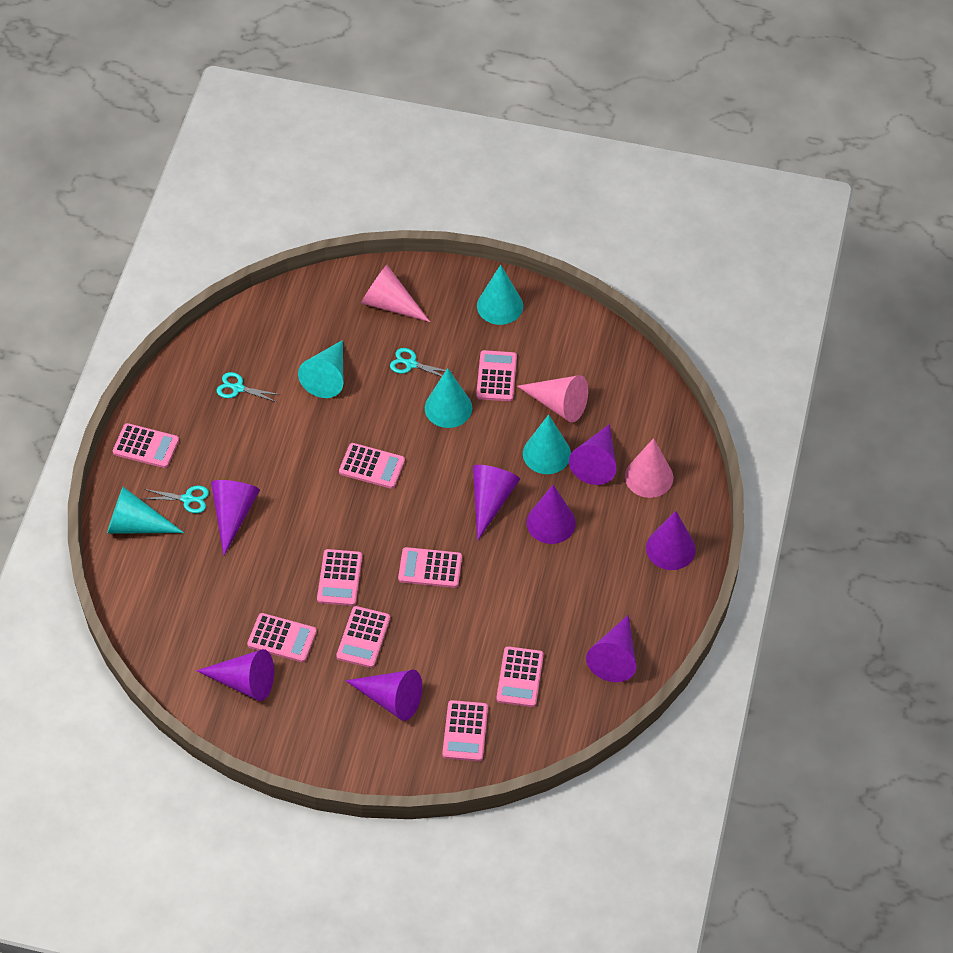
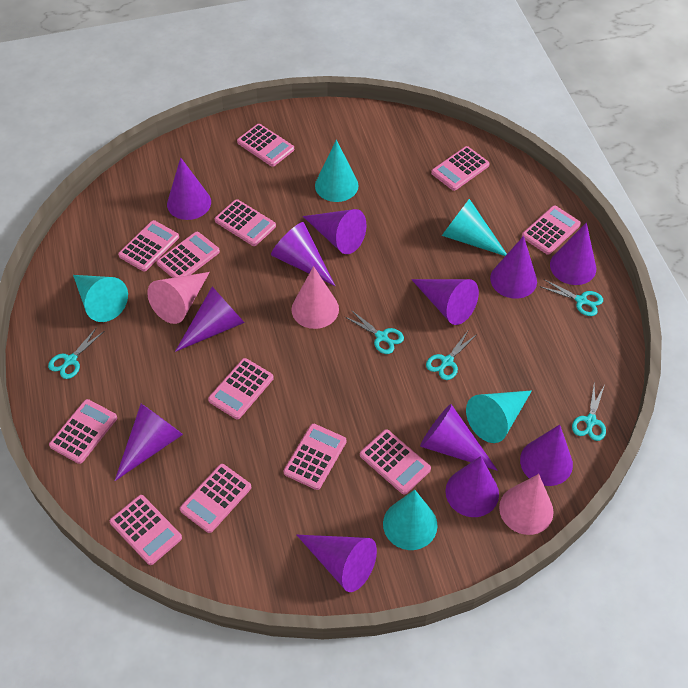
pink calculator: 9 -> 12
purple cone: 8 -> 12
turquoise scissors: 3 -> 5

